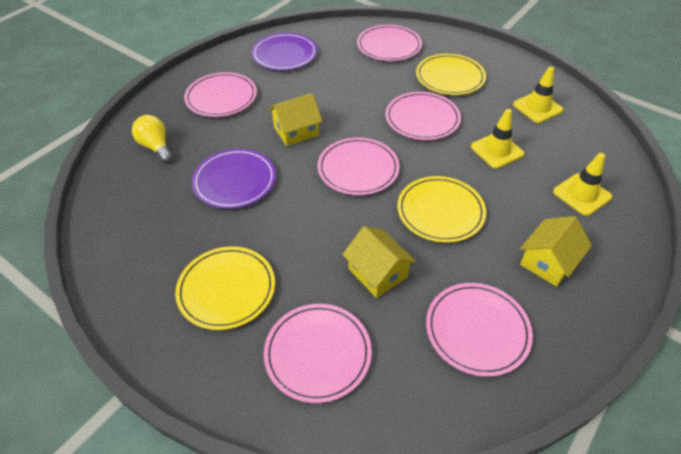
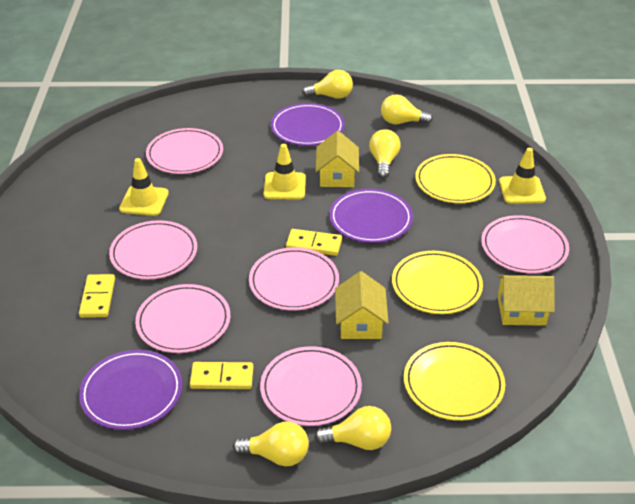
purple plate: 2 -> 3
yellow domino: 0 -> 3
yellow light bulb: 1 -> 5

